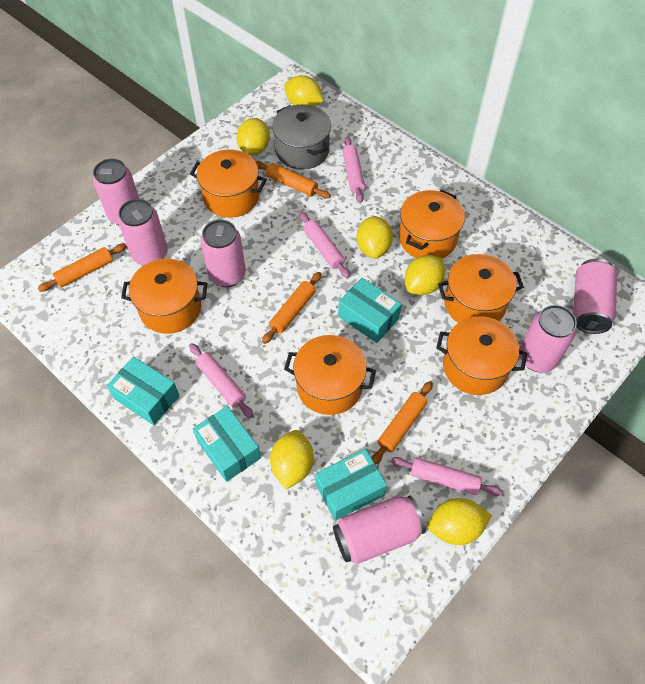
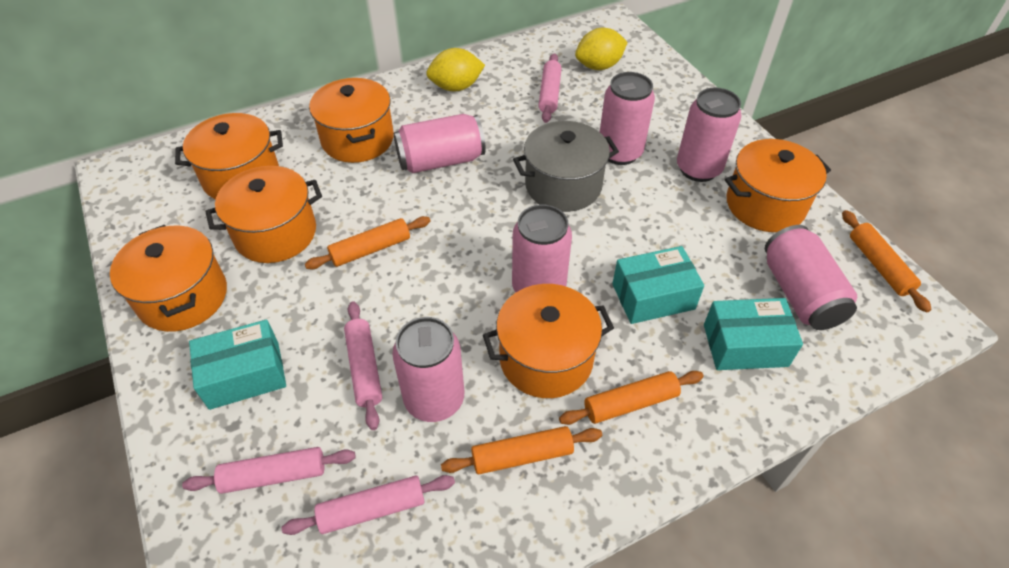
turquoise box: 4 -> 3
yellow lemon: 6 -> 2

